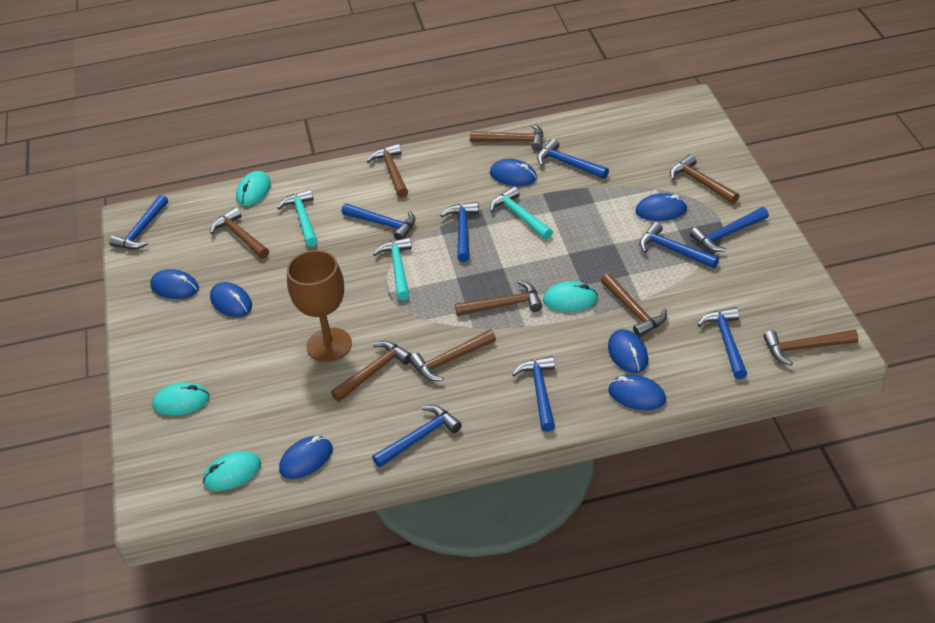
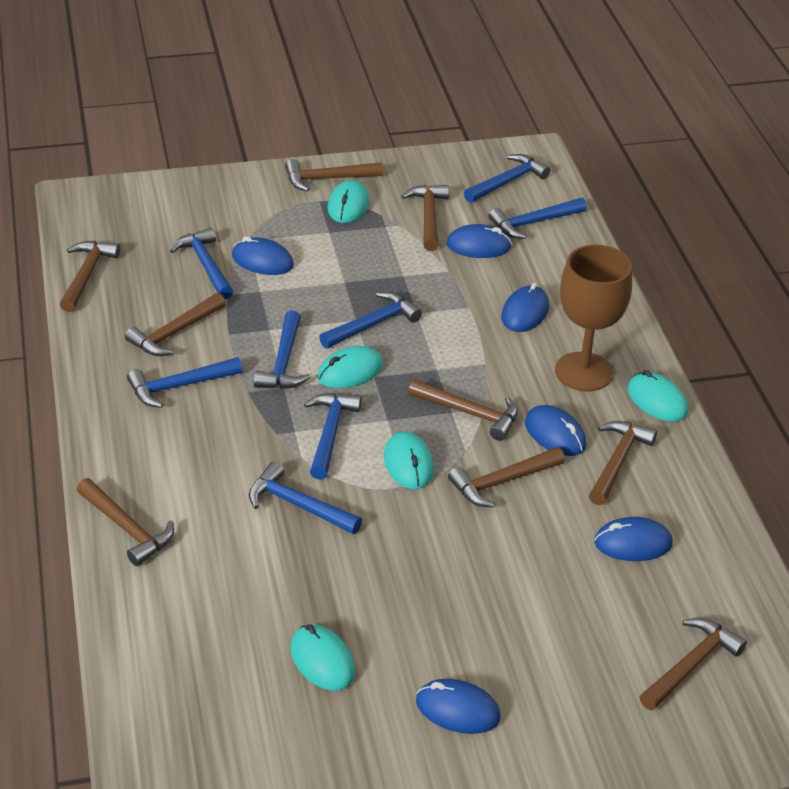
blue hammer: 9 -> 8
blue mouse: 7 -> 6
turquoise hammer: 3 -> 0
turquoise mouse: 4 -> 5

